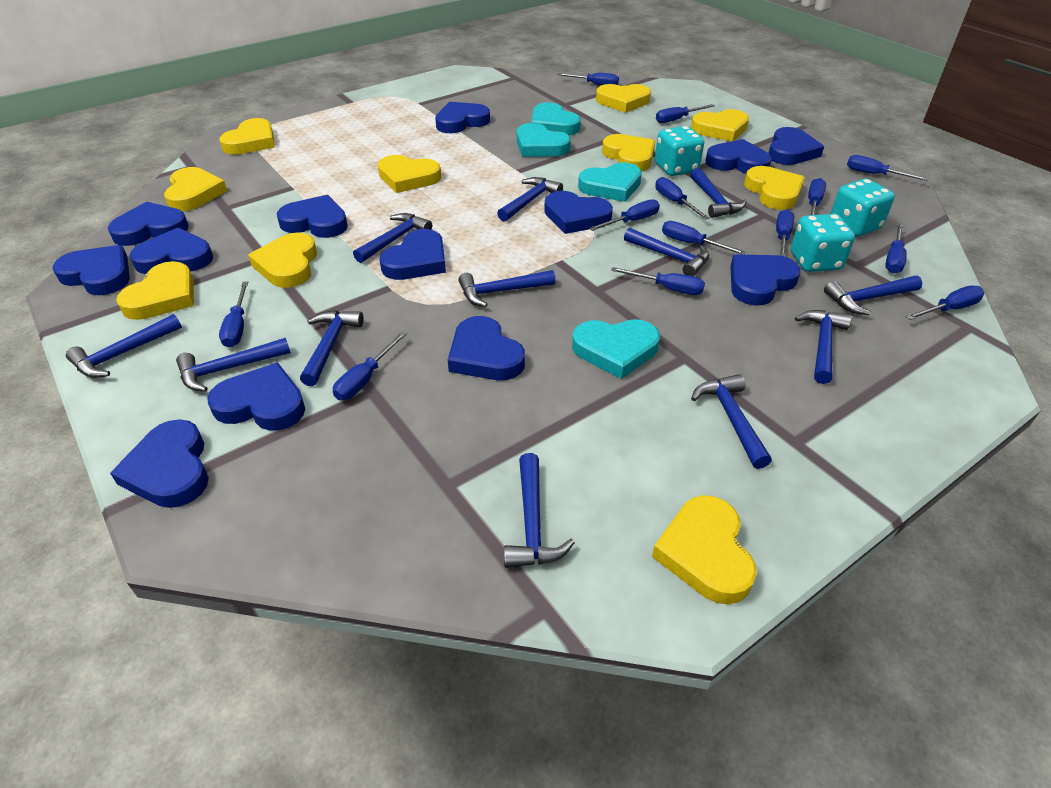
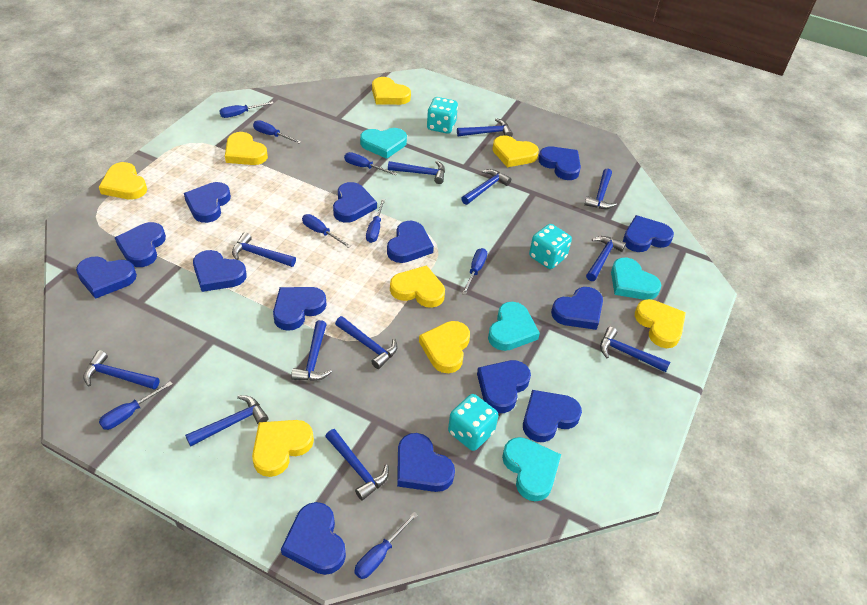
blue heart: 13 -> 14
blue screwdriver: 13 -> 8
yellow heart: 10 -> 8

